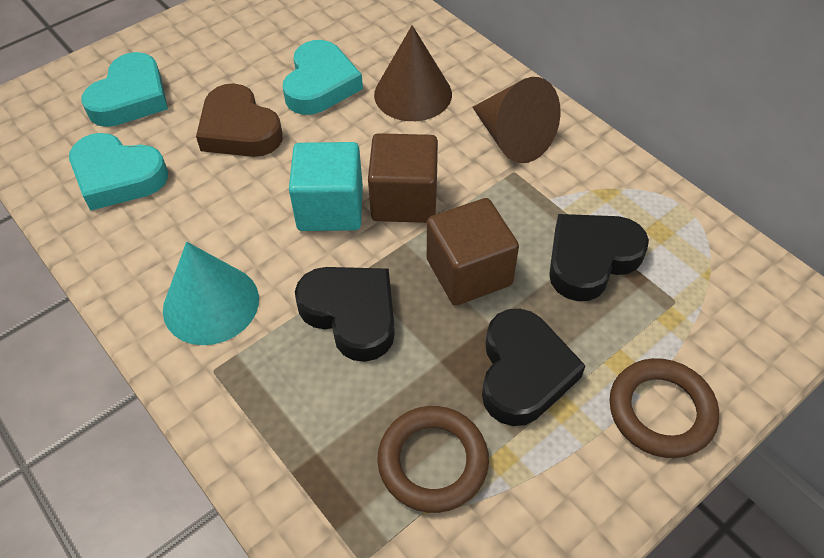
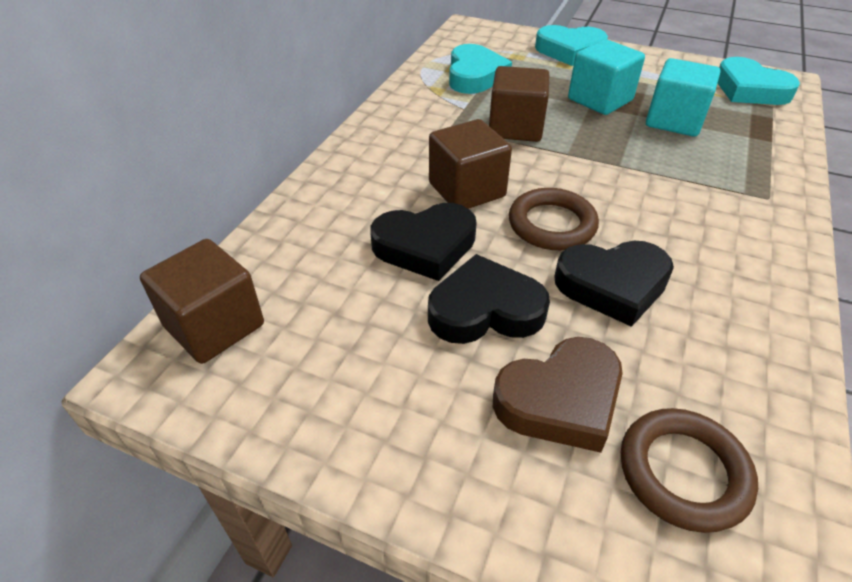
brown cone: 2 -> 0
brown cube: 2 -> 3
turquoise cone: 1 -> 0
turquoise cube: 1 -> 2

